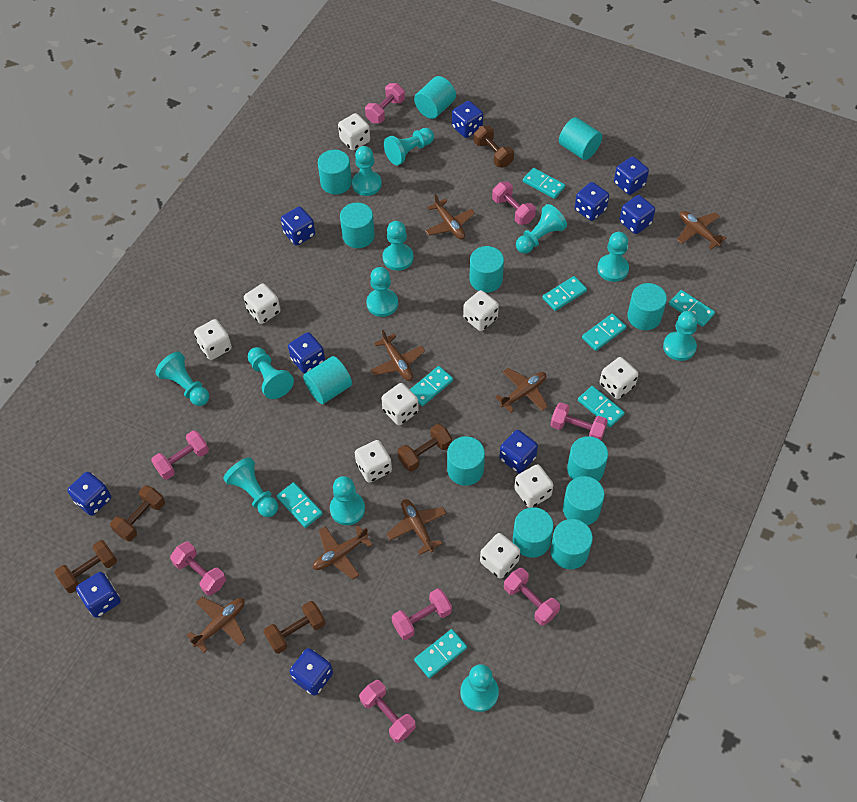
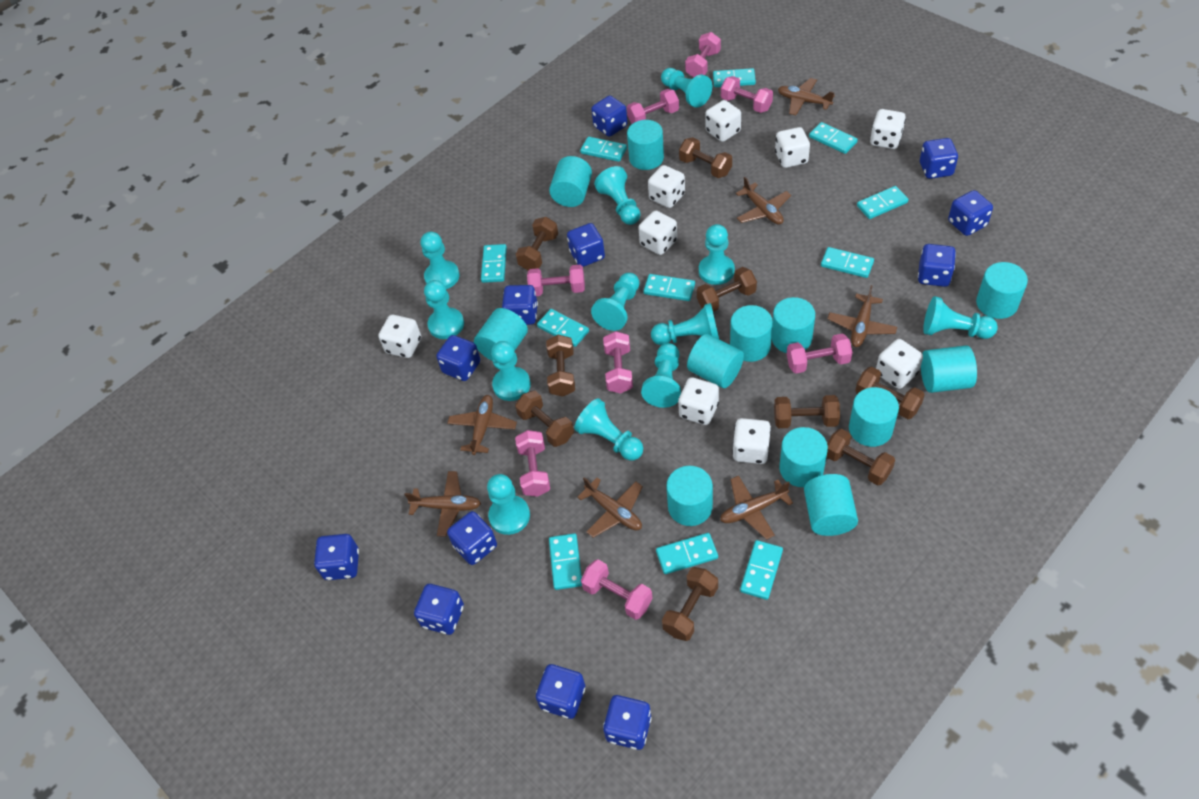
blue dice: 10 -> 12
brown dumbbell: 5 -> 9
turquoise domino: 8 -> 11

